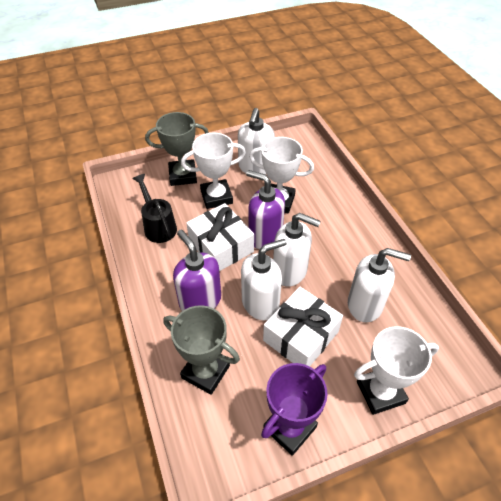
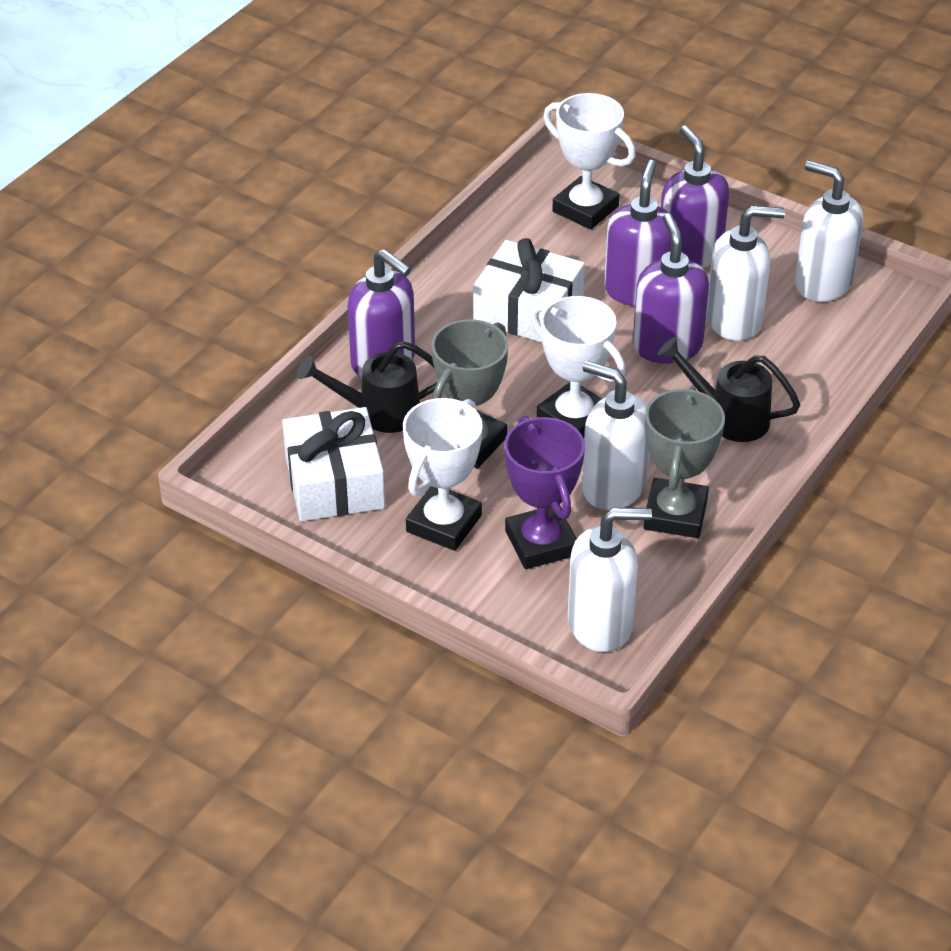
black watering can: 1 -> 2
purple soap dispenser: 2 -> 4

